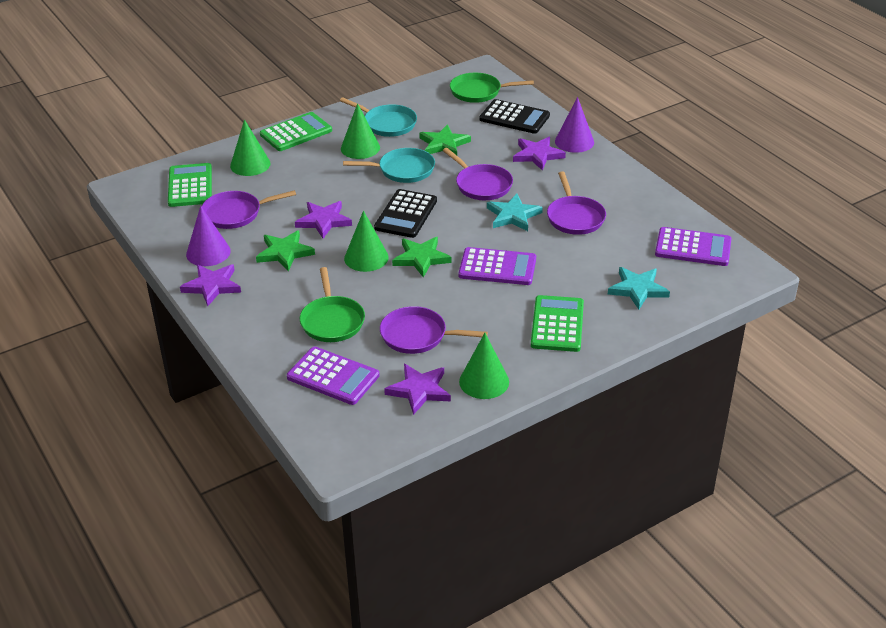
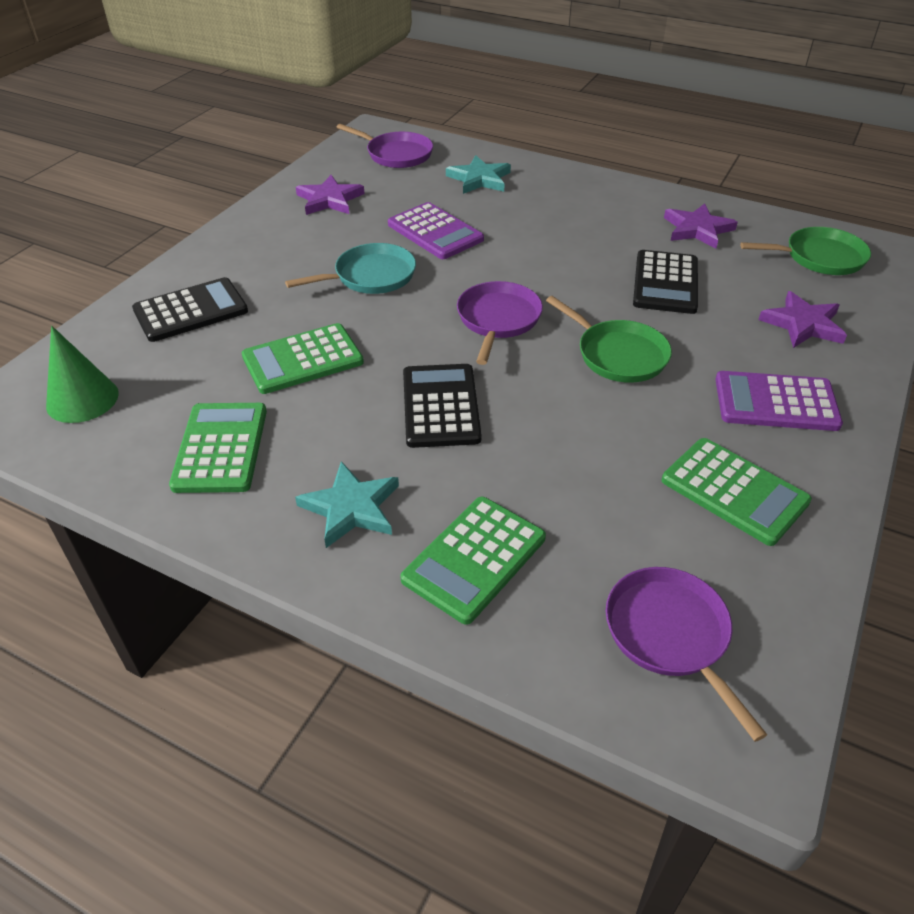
black calculator: 2 -> 3
green calculator: 3 -> 4
green cone: 4 -> 1
green star: 3 -> 0
purple calculator: 3 -> 2
purple cone: 2 -> 0
purple pan: 4 -> 3
purple star: 4 -> 3
turquoise pan: 2 -> 1

